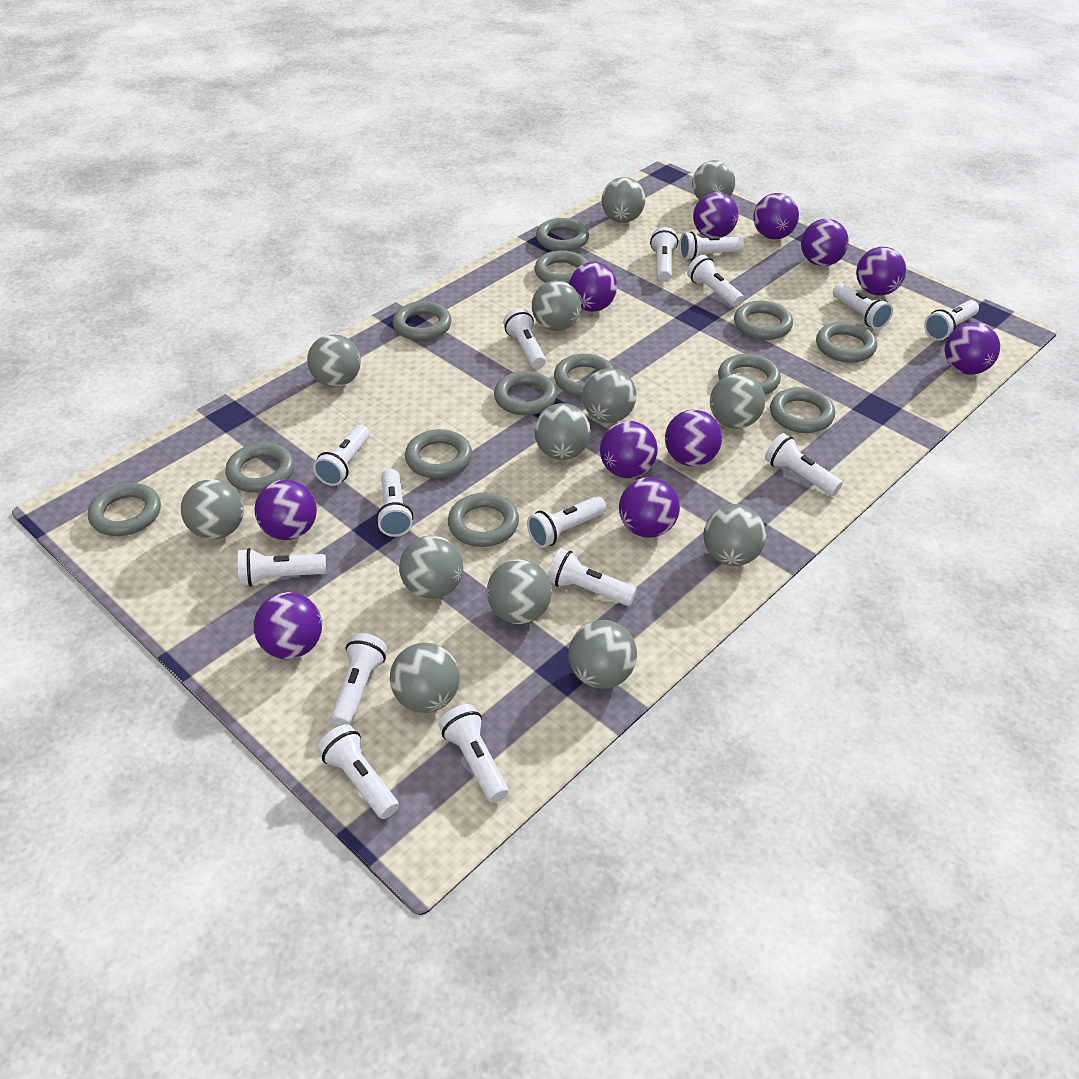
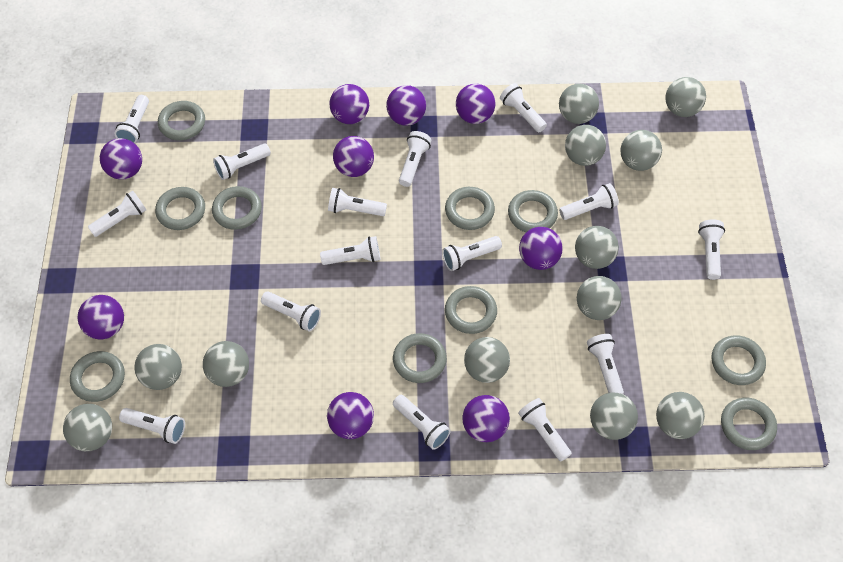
grey ball: 13 -> 12
grey ring: 13 -> 10
purple ball: 11 -> 9

